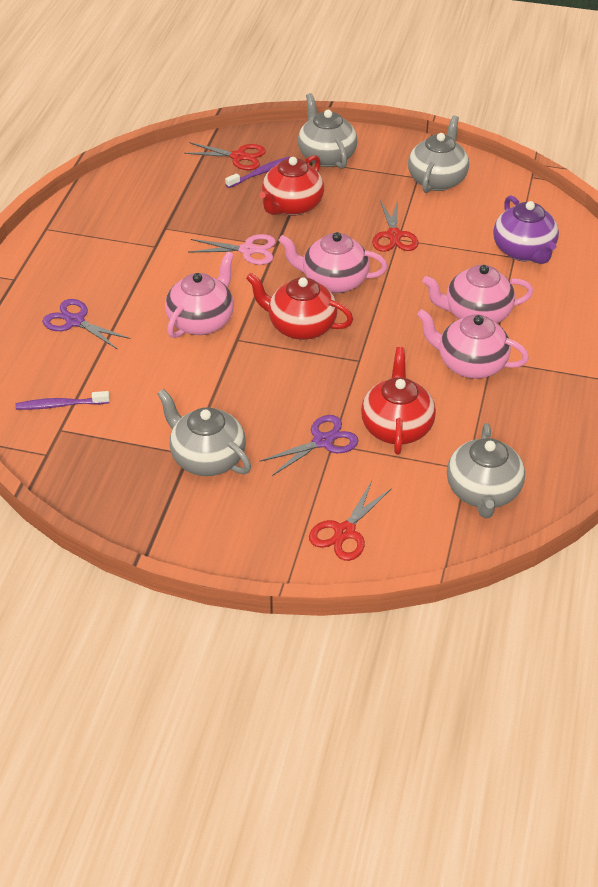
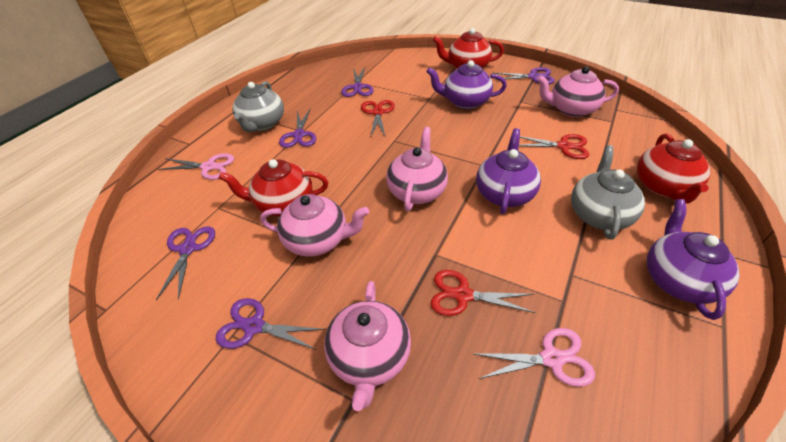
grey teapot: 4 -> 2
pink scissors: 1 -> 2
purple scissors: 2 -> 5
purple teapot: 1 -> 3
purple toothbrush: 2 -> 0

